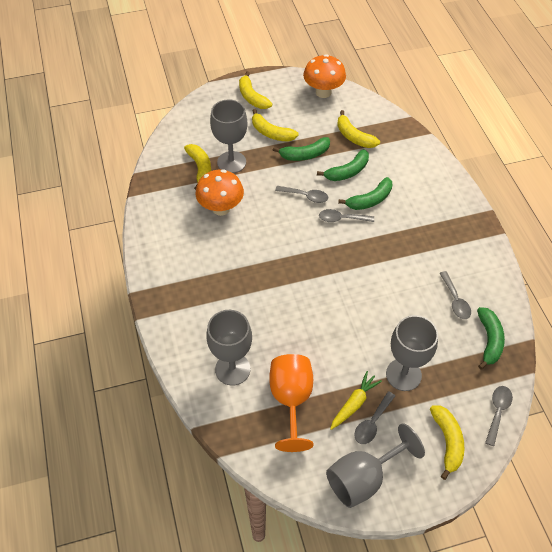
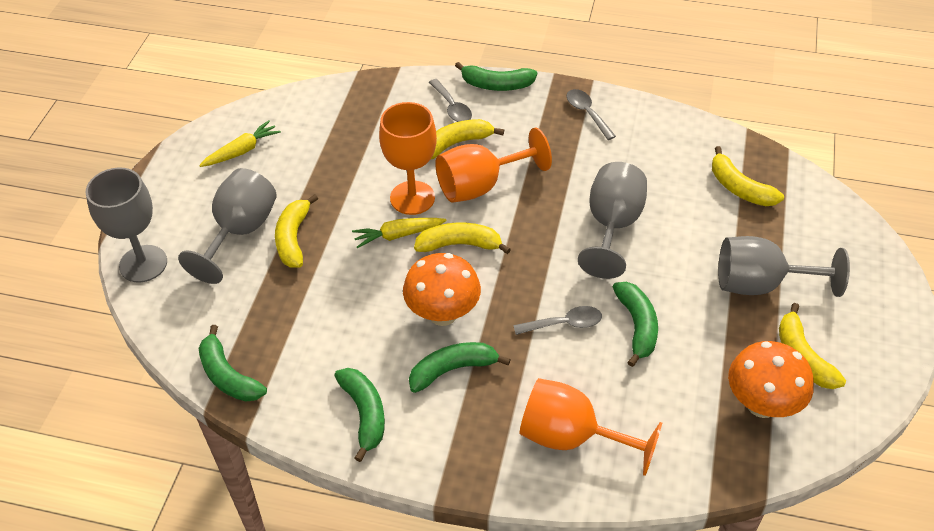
green banana: 4 -> 5
grey spoon: 5 -> 3
orange goblet: 1 -> 3
yellow carrot: 1 -> 2

